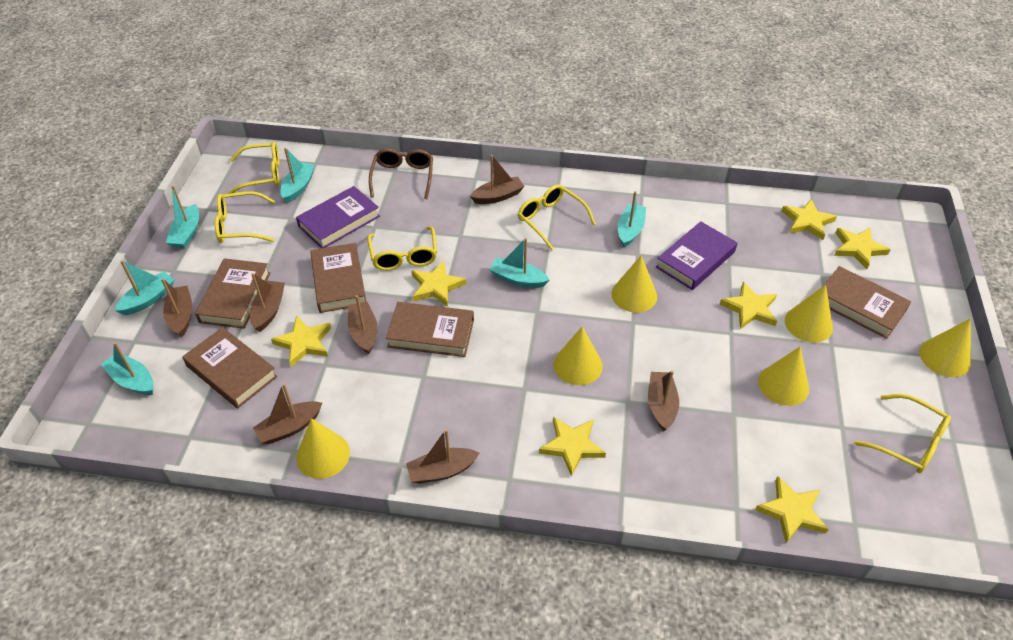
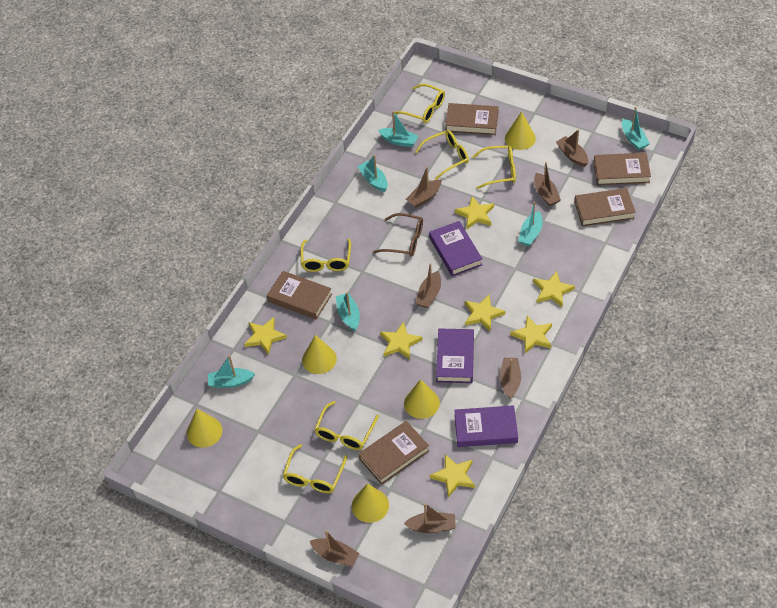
purple book: 2 -> 3
yellow cone: 6 -> 5
yellow glasses: 5 -> 6

